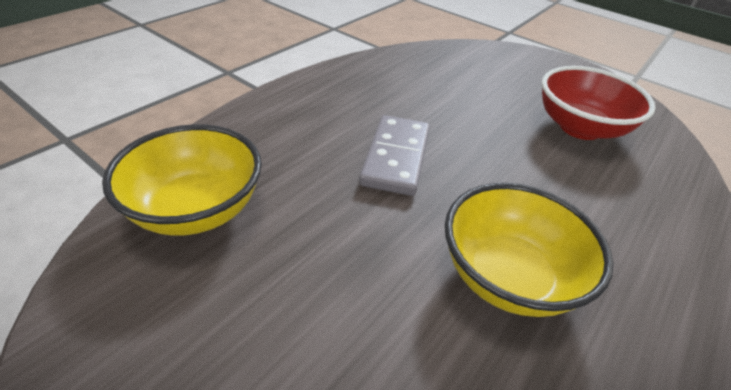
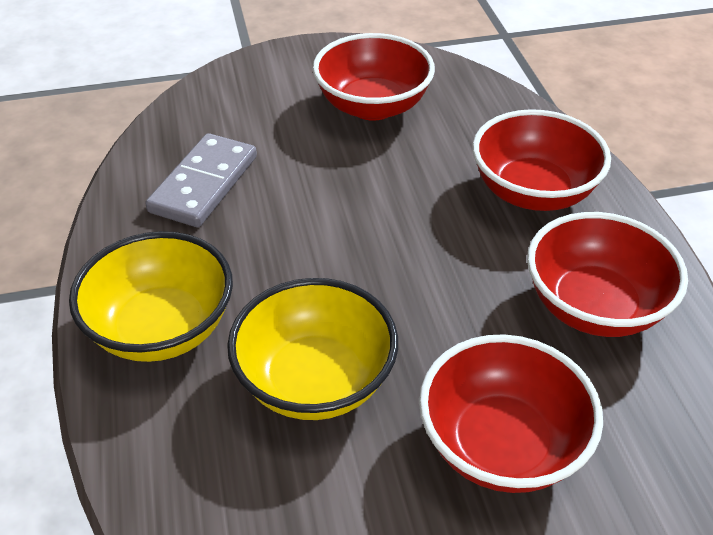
red bowl: 1 -> 4

